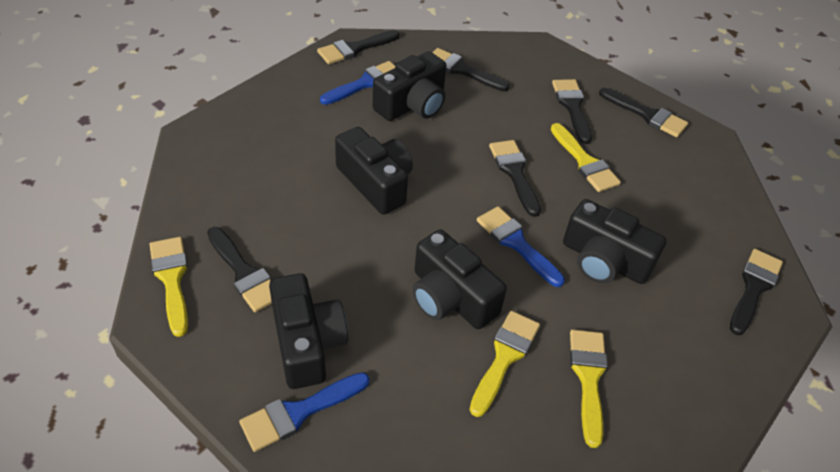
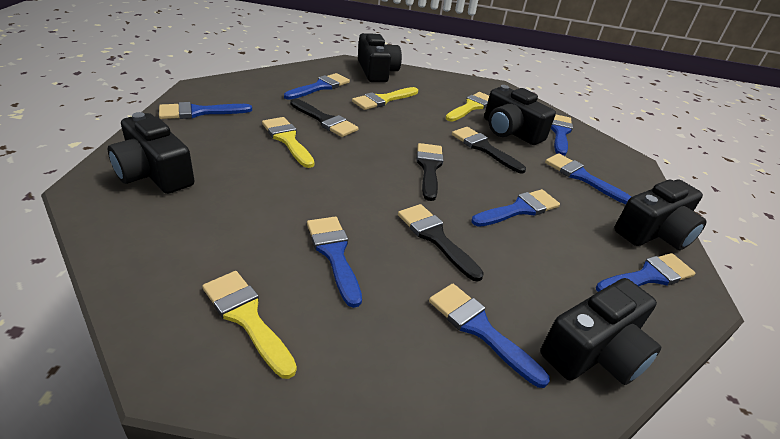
black brush: 7 -> 4
blue brush: 3 -> 8

